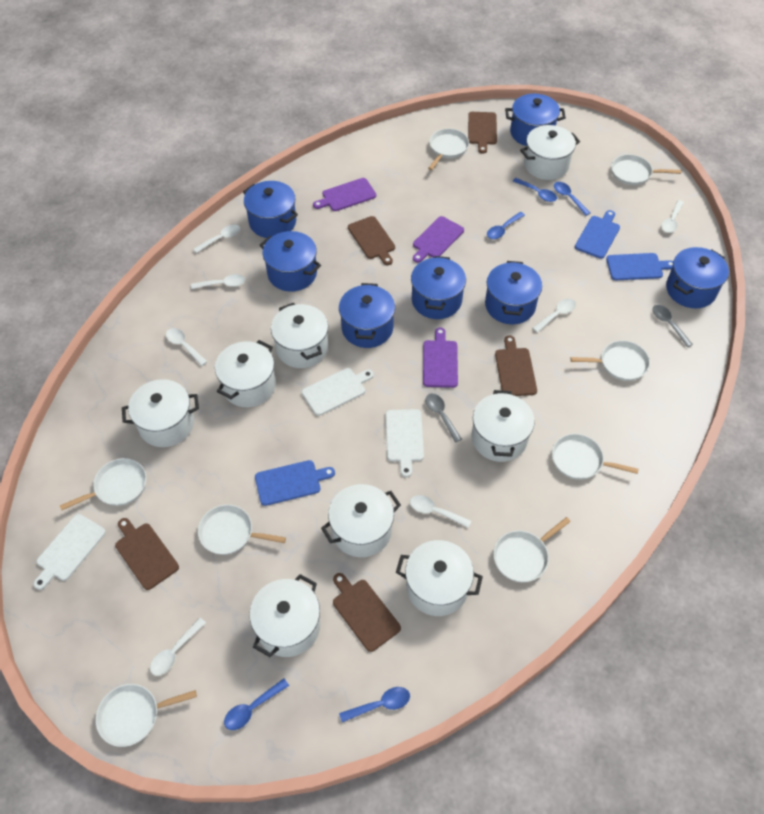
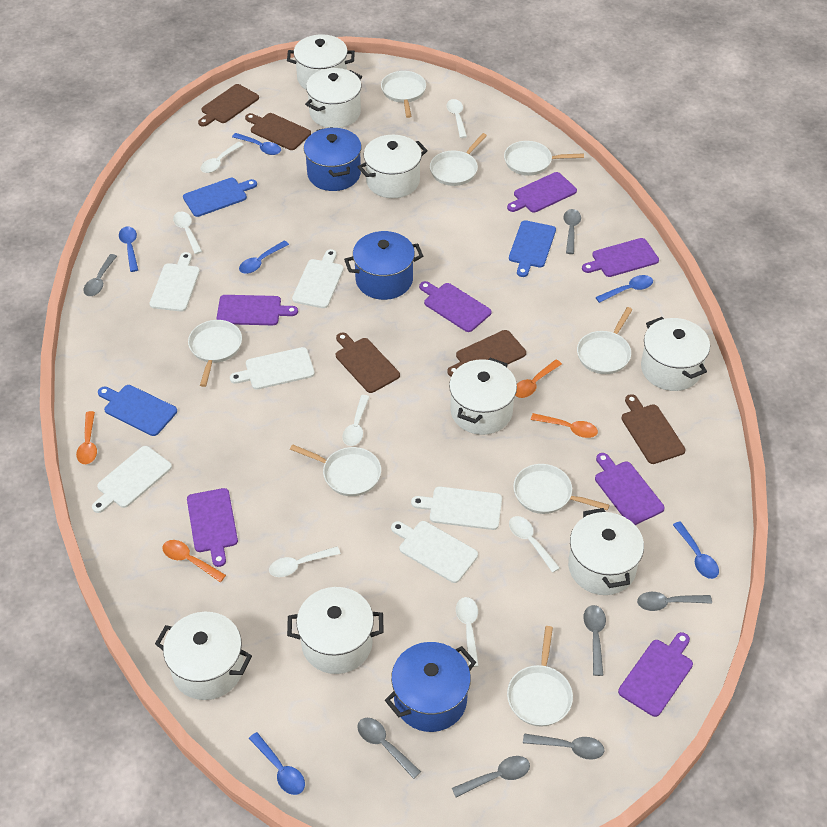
blue pot: 7 -> 3
blue spoon: 5 -> 6
grey spoon: 2 -> 7
orange spoon: 0 -> 4
purple cutting board: 3 -> 7
white cutting board: 3 -> 6

